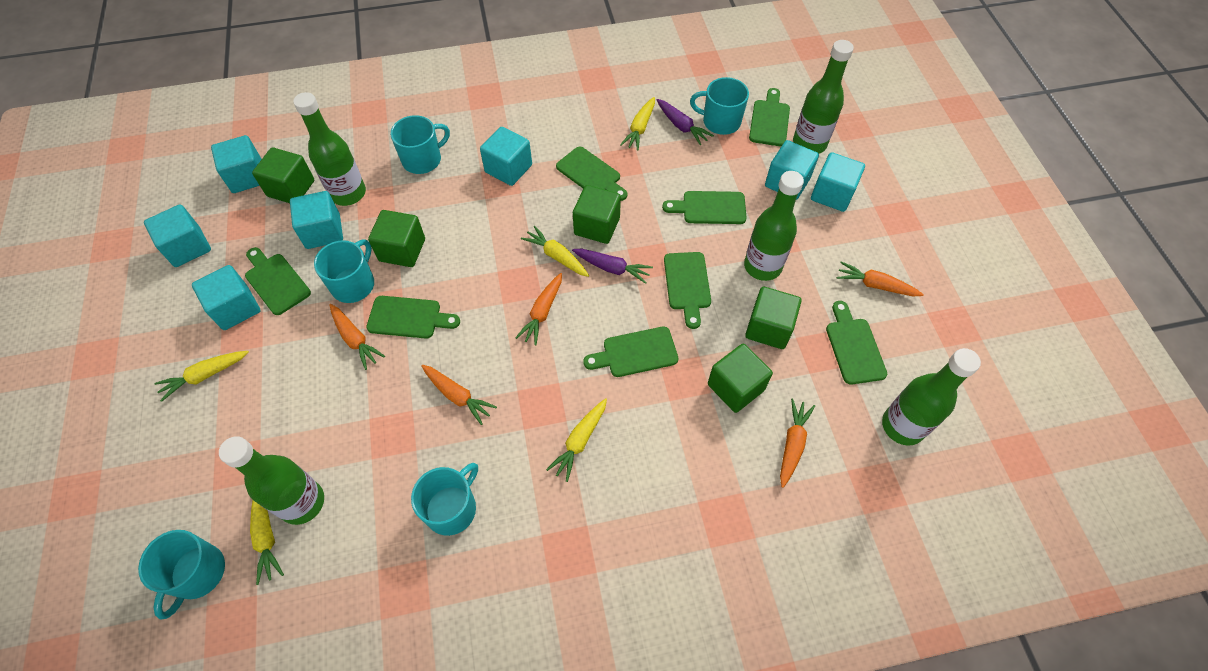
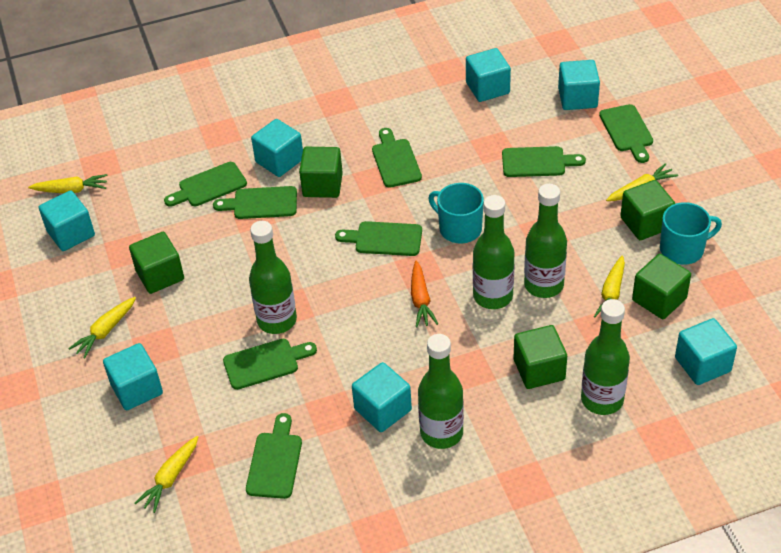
orange carrot: 5 -> 1
purple carrot: 2 -> 0
turquoise mug: 5 -> 2

